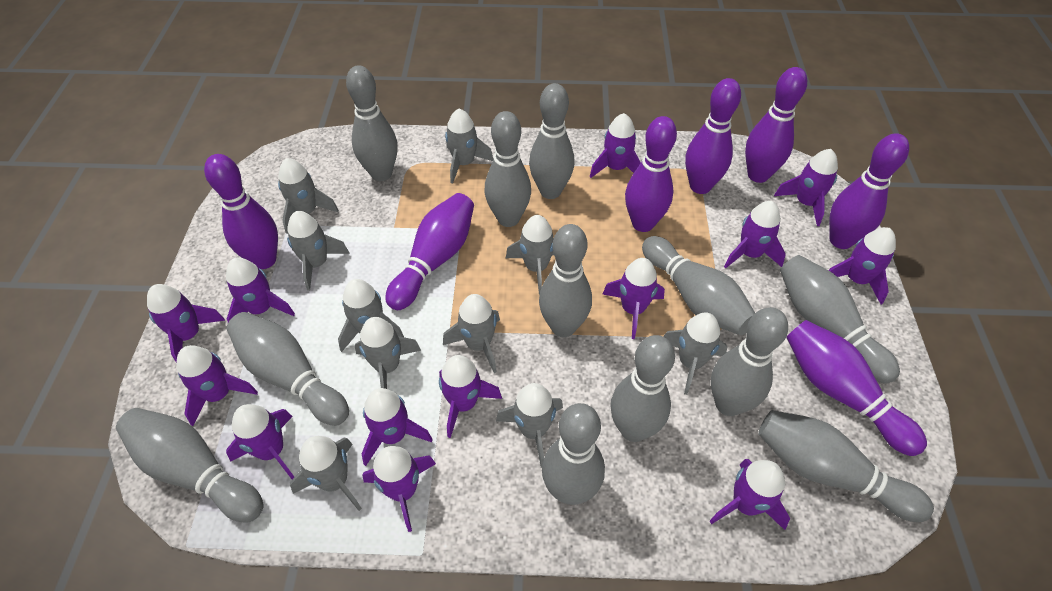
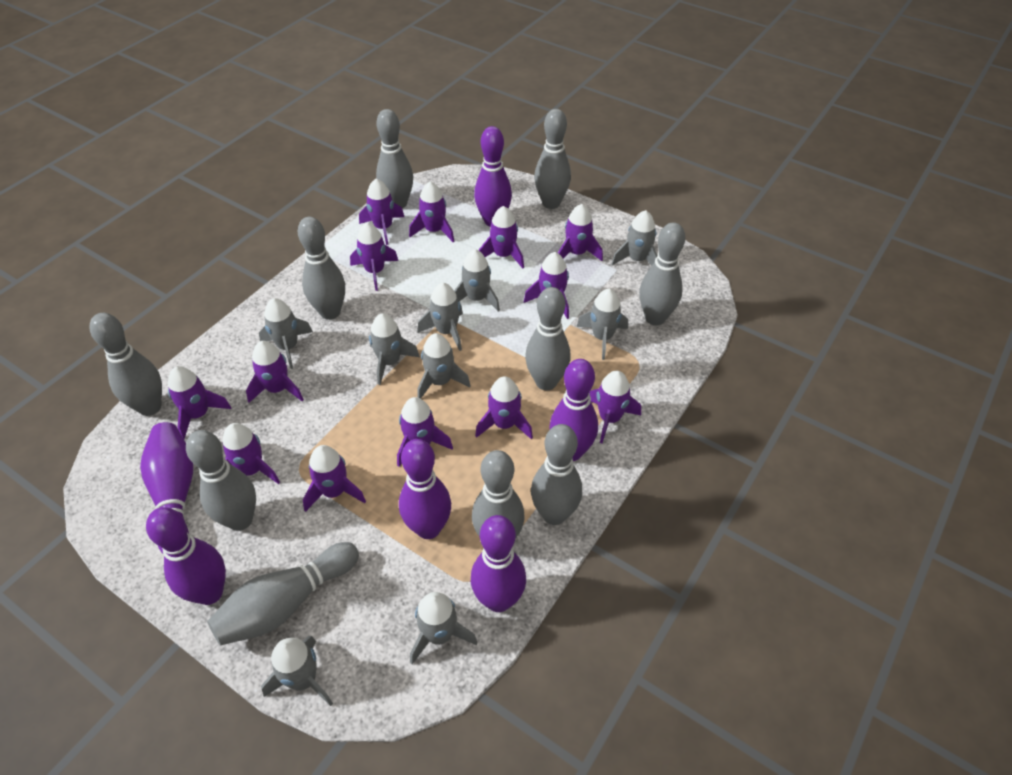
grey bowling pin: 12 -> 10
grey rocket: 10 -> 9
purple bowling pin: 7 -> 6

